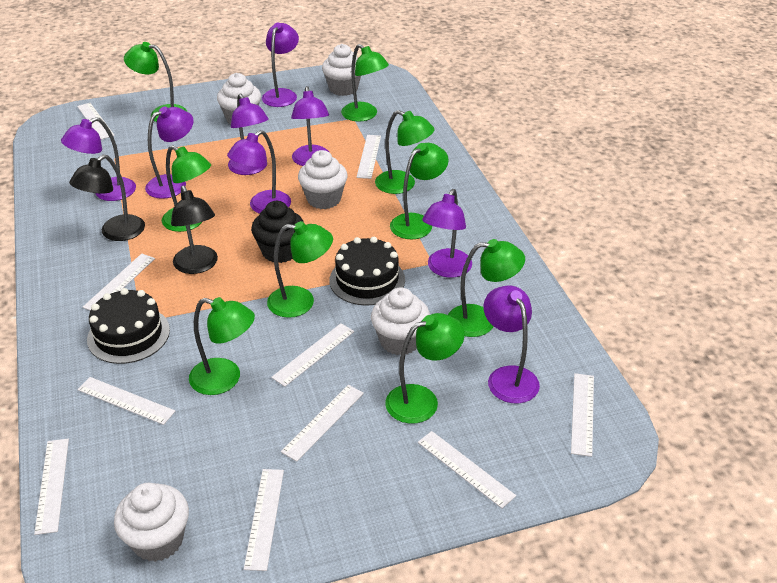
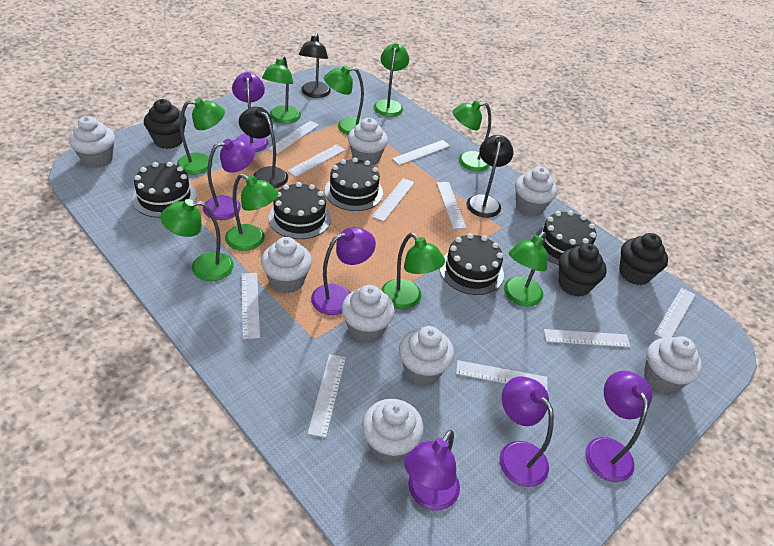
black cake: 2 -> 5
black cupcake: 1 -> 3
black lamp: 2 -> 3
purple lamp: 8 -> 6
white cupcake: 5 -> 8

